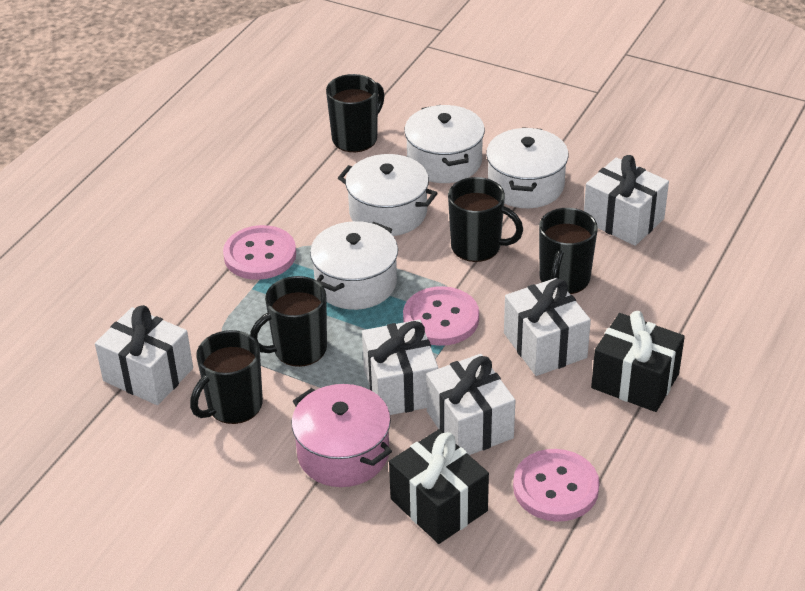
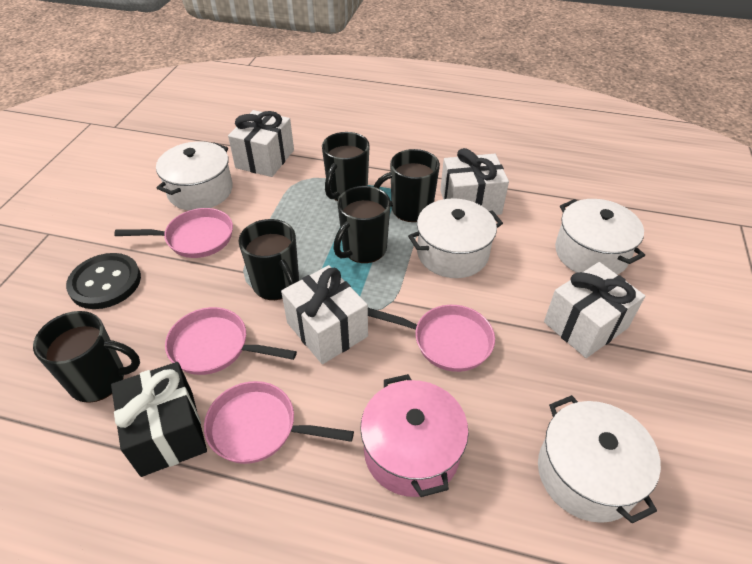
black button: 0 -> 1
black gift: 2 -> 1
pink button: 3 -> 0
pink pan: 0 -> 4
white gift: 5 -> 4

